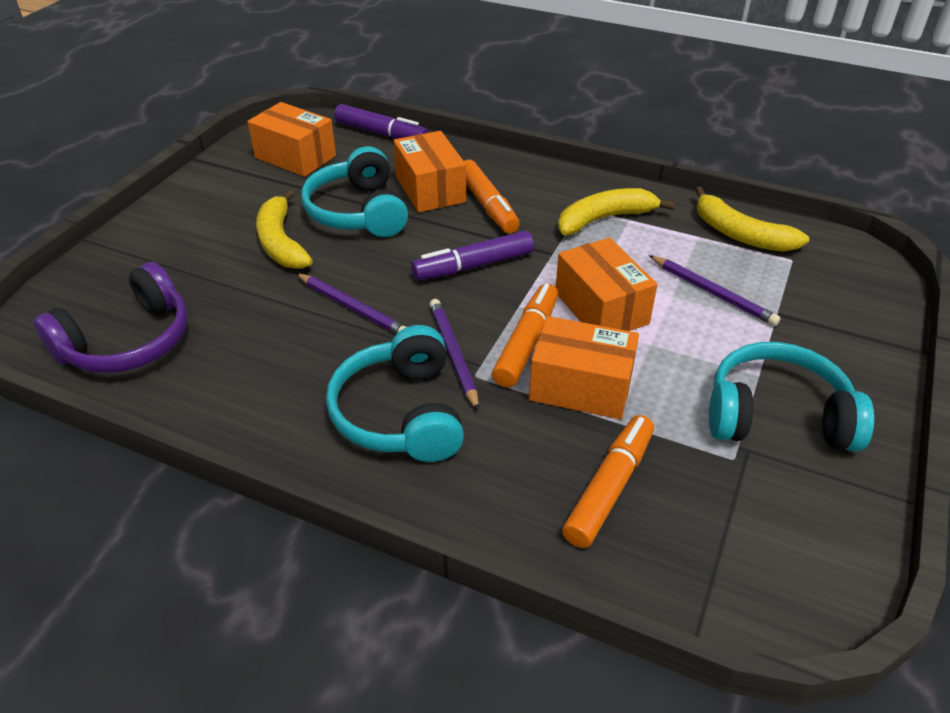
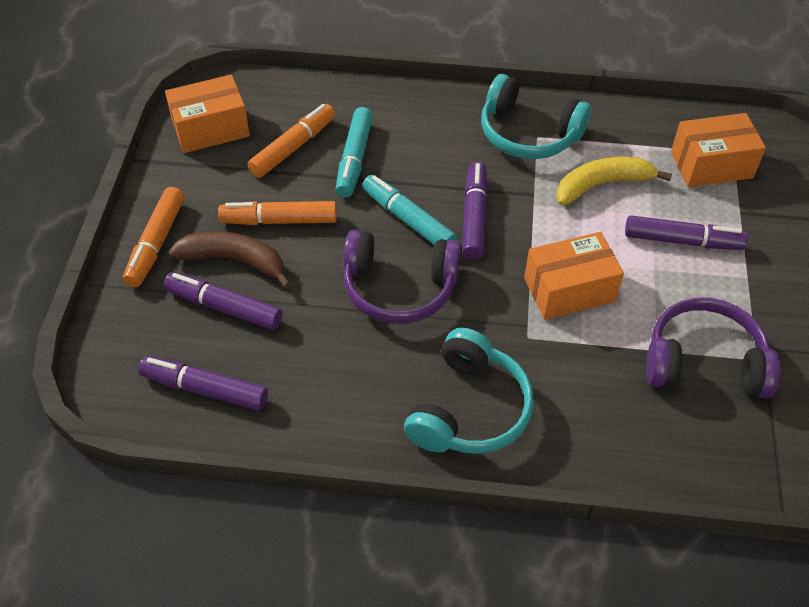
brown banana: 0 -> 1
orange box: 4 -> 3
purple headphones: 1 -> 2
purple marker: 2 -> 4
purple pencil: 3 -> 0
turquoise headphones: 3 -> 2
turquoise marker: 0 -> 2
yellow banana: 3 -> 1

